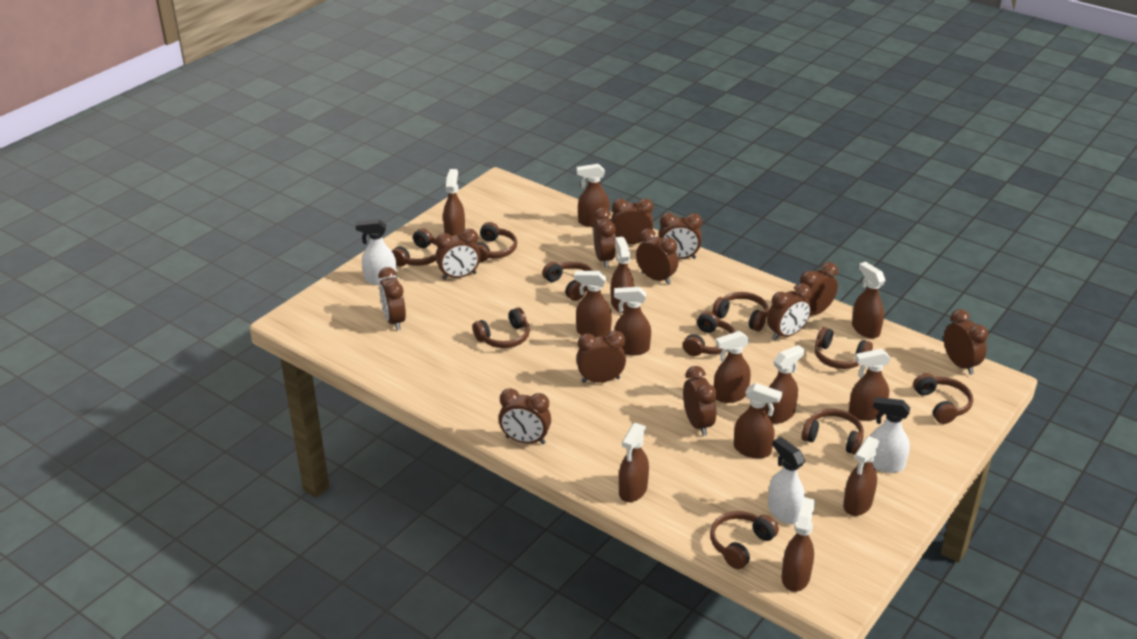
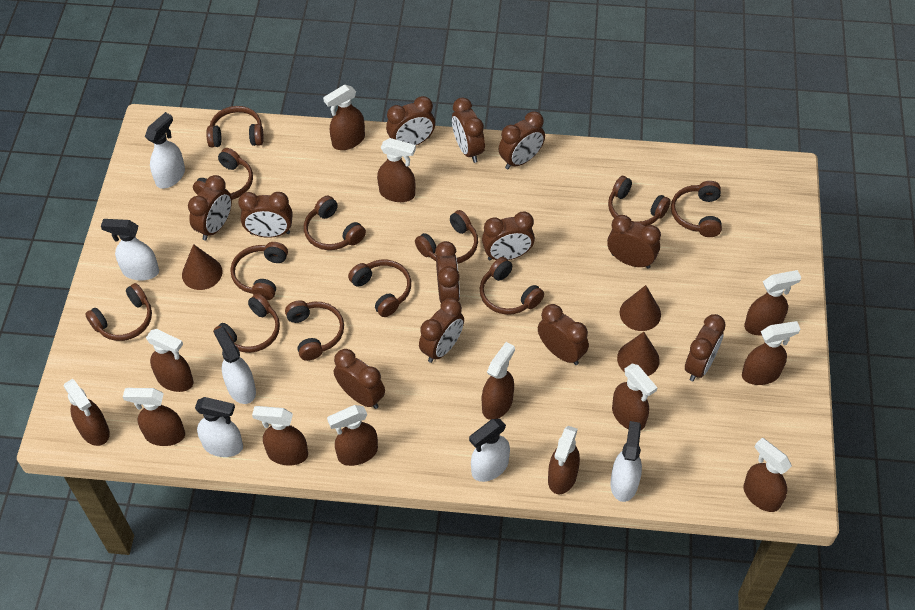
brown cone: 0 -> 3
brown headphones: 10 -> 12
white spray bottle: 3 -> 6

